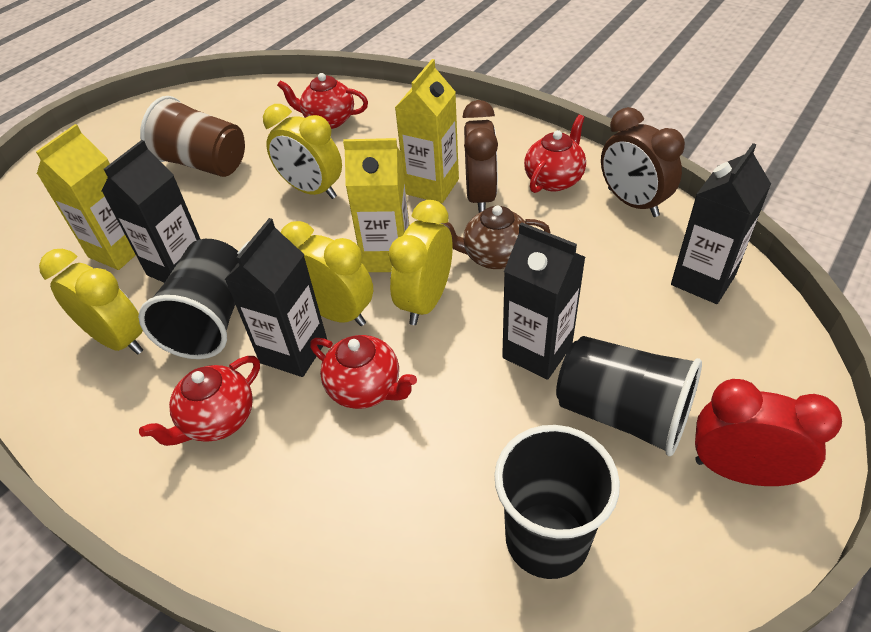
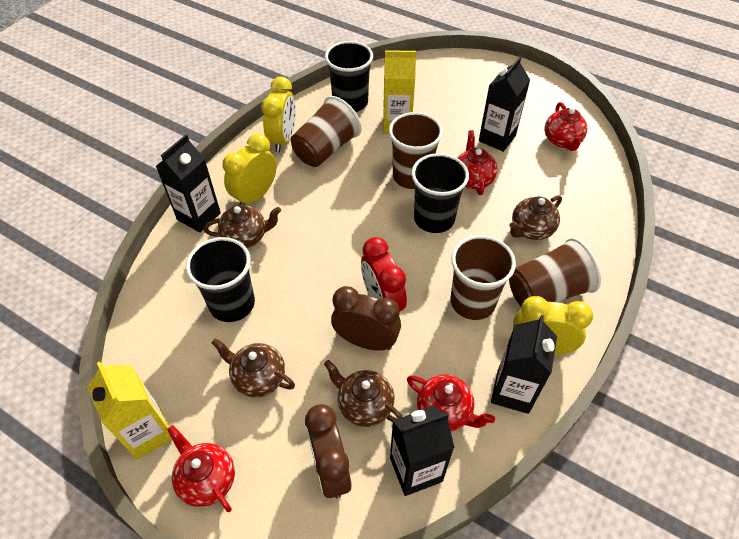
brown cup: 1 -> 4
brown teapot: 1 -> 4
yellow carton: 3 -> 2
yellow clock: 4 -> 3

